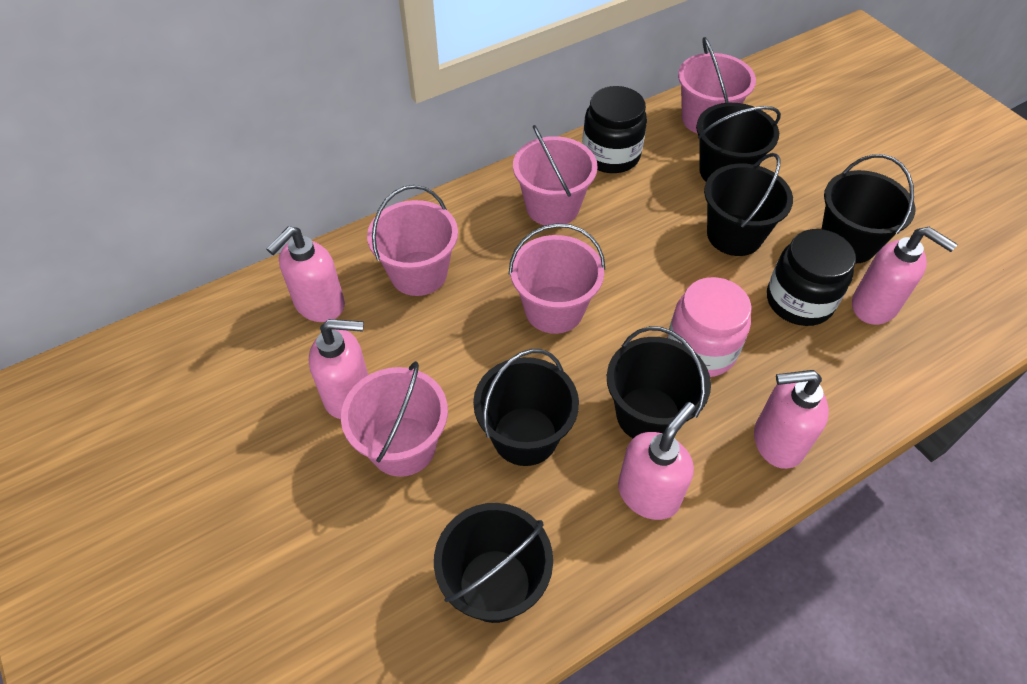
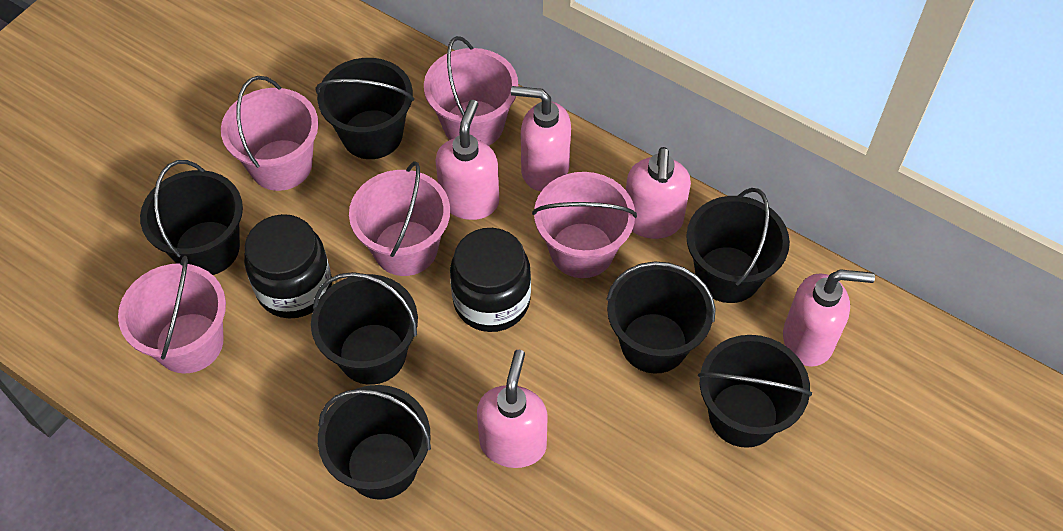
black bucket: 6 -> 7
pink jar: 1 -> 0

